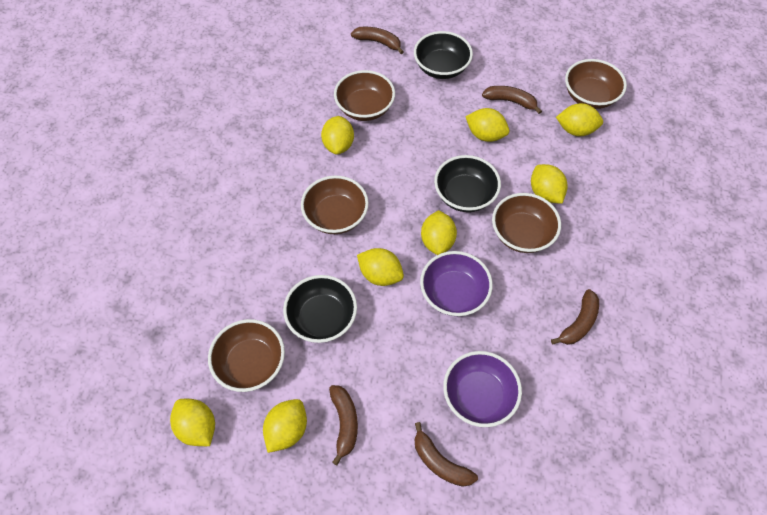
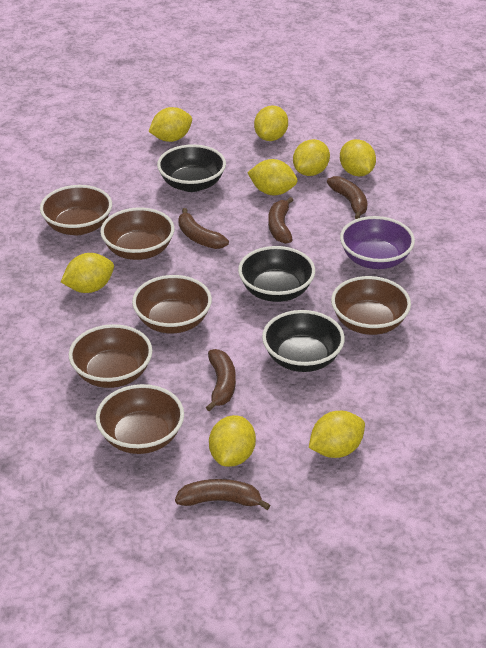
brown bowl: 5 -> 6
purple bowl: 2 -> 1

